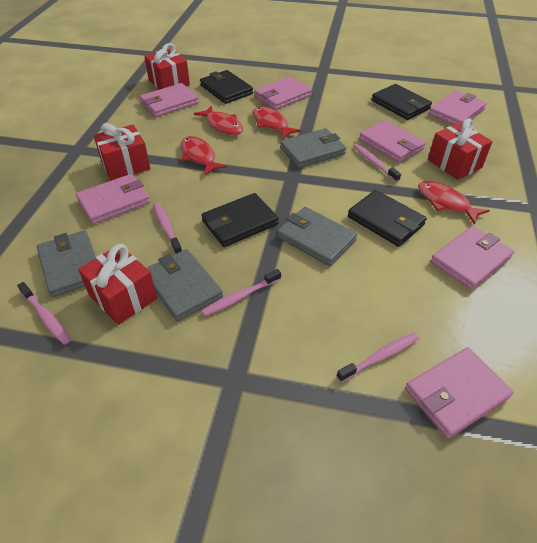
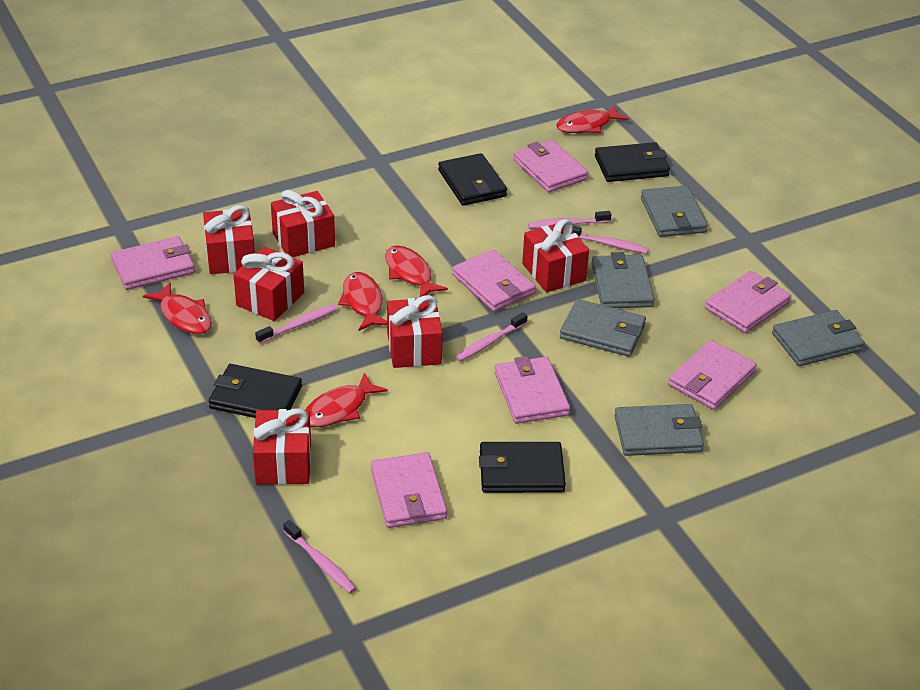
grey wallet: 4 -> 5
red fish: 4 -> 5
red gift: 4 -> 6

